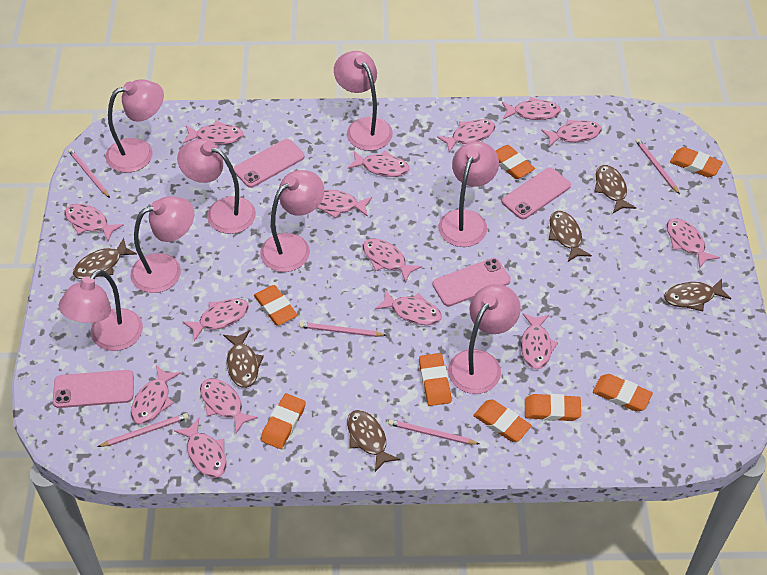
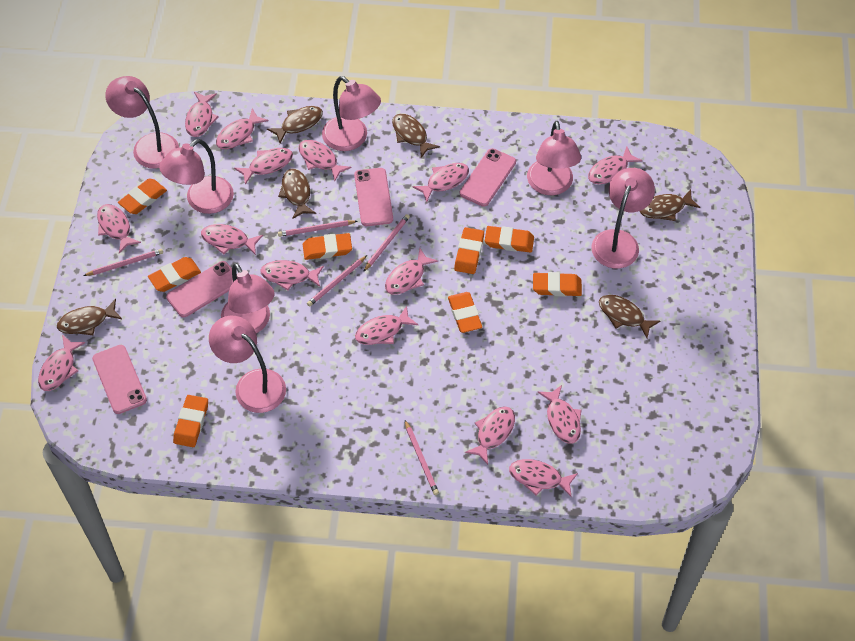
pink lamp: 8 -> 7

